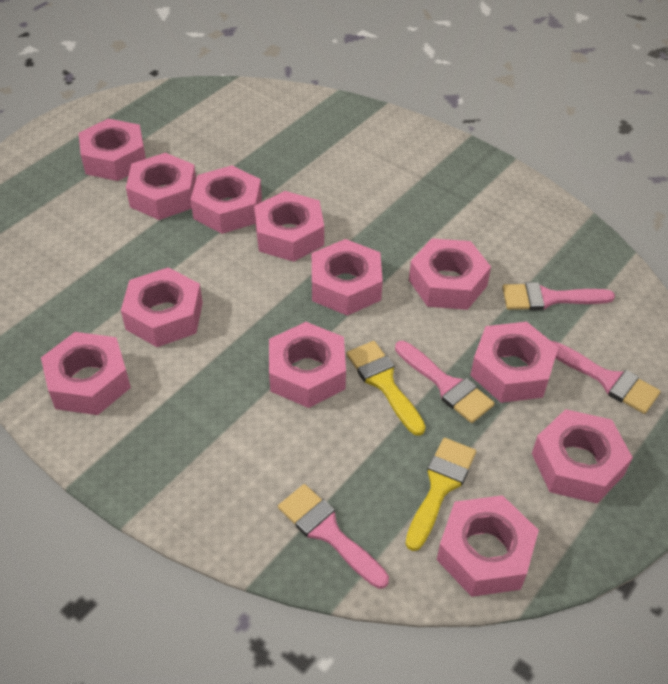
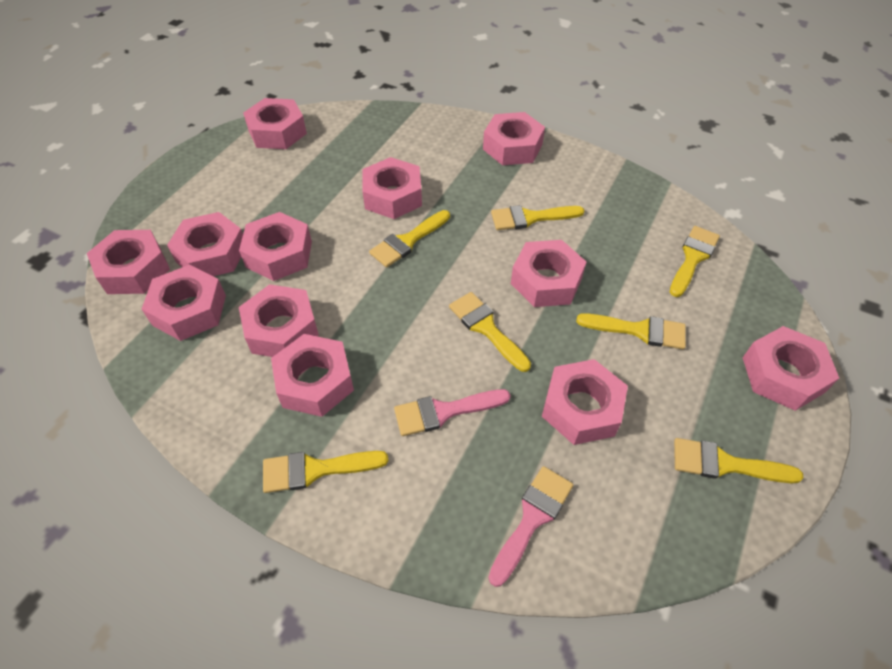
pink brush: 4 -> 2
yellow brush: 2 -> 7

